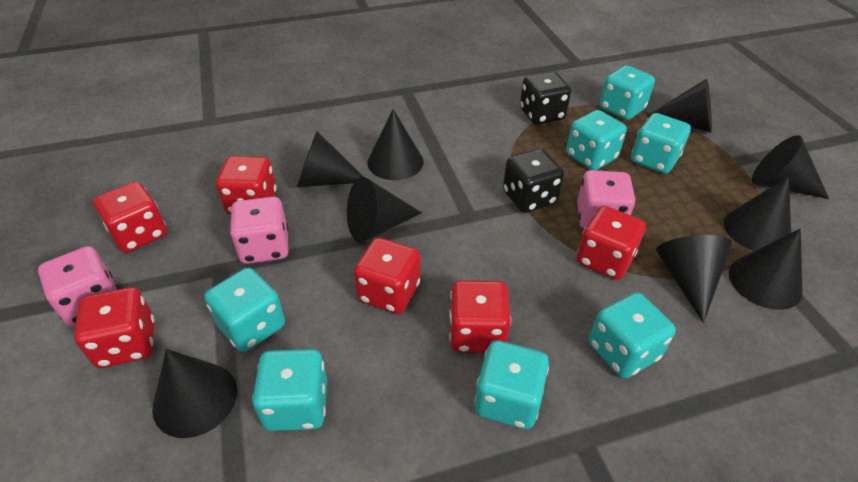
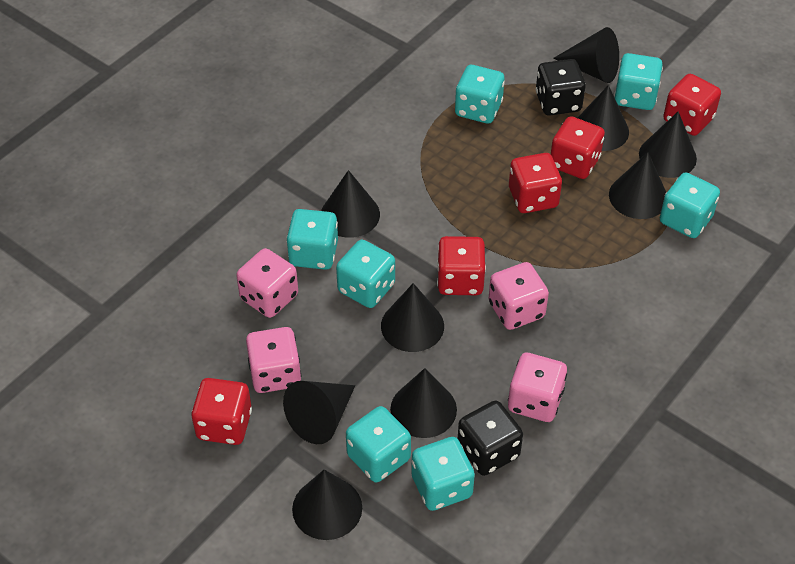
pink dice: 3 -> 4
red dice: 6 -> 5

